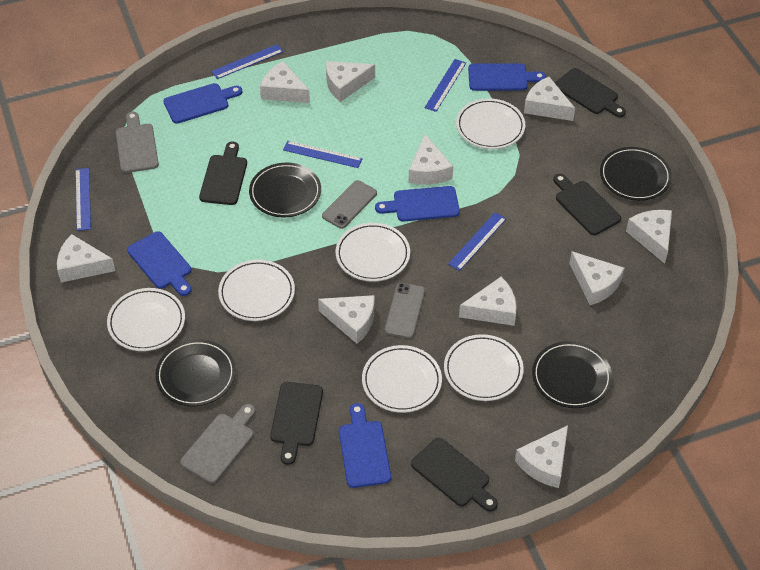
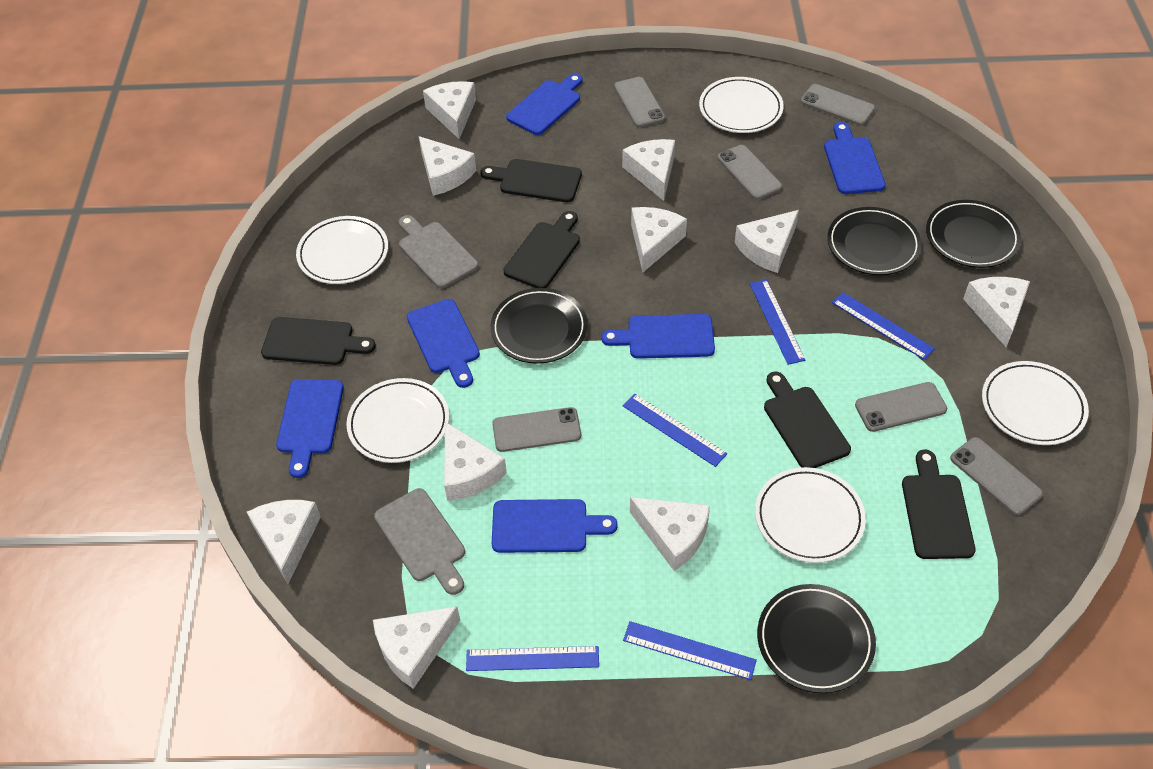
blue cutting board: 5 -> 6
grey phone: 2 -> 6
white plate: 6 -> 5

